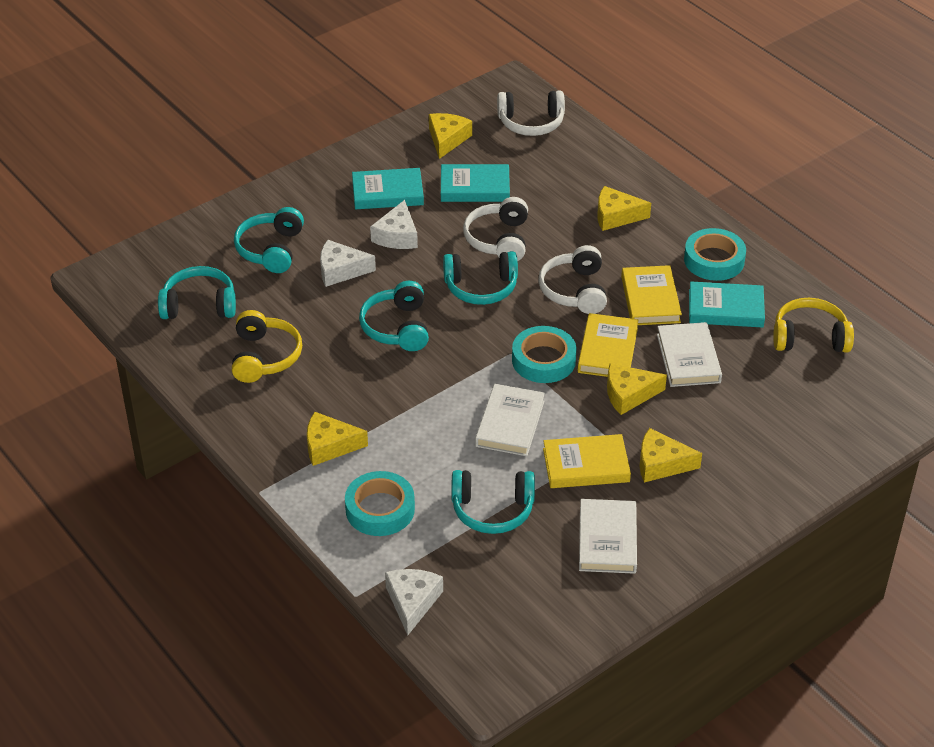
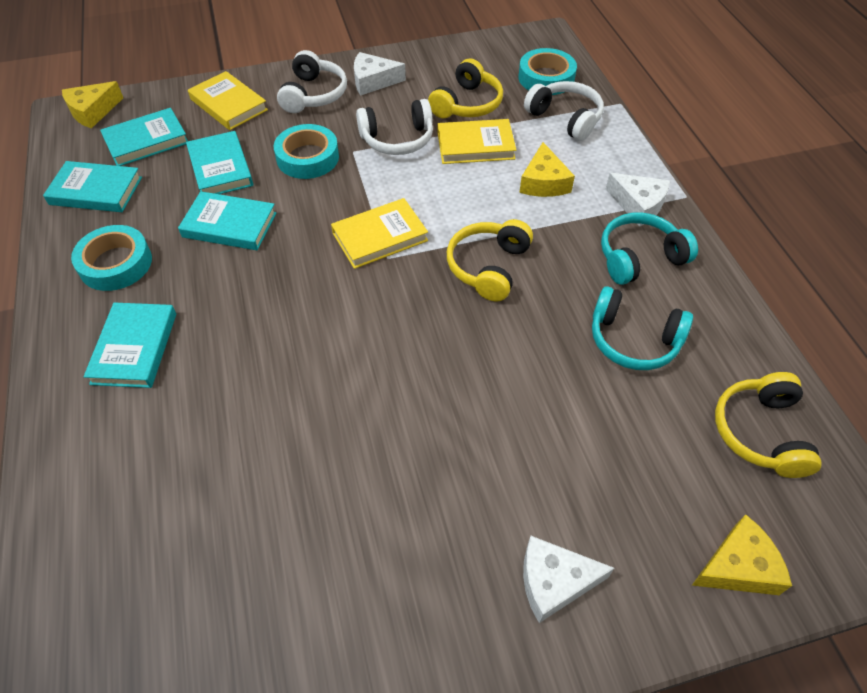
turquoise book: 3 -> 5
turquoise headphones: 5 -> 2
white book: 3 -> 0
yellow cheese: 5 -> 3
yellow headphones: 2 -> 3

